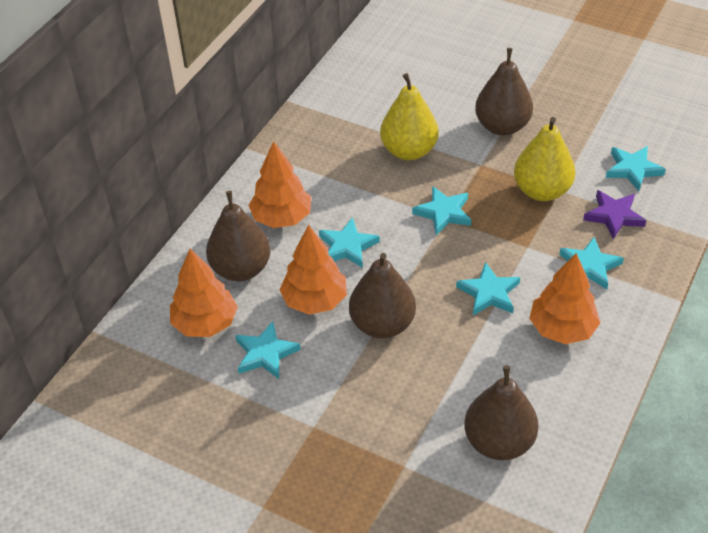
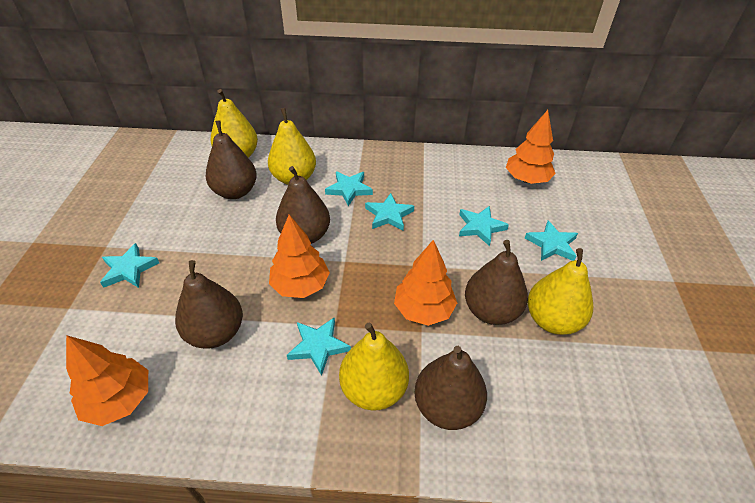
brown pear: 4 -> 5
purple star: 1 -> 0
yellow pear: 2 -> 4

